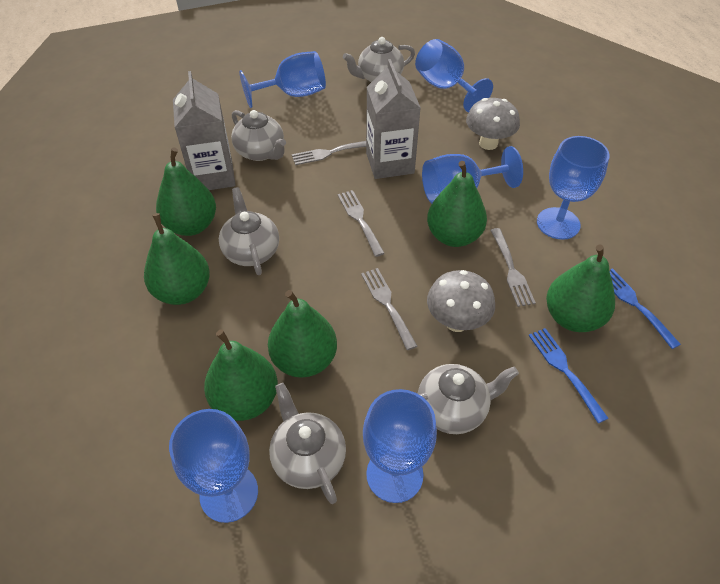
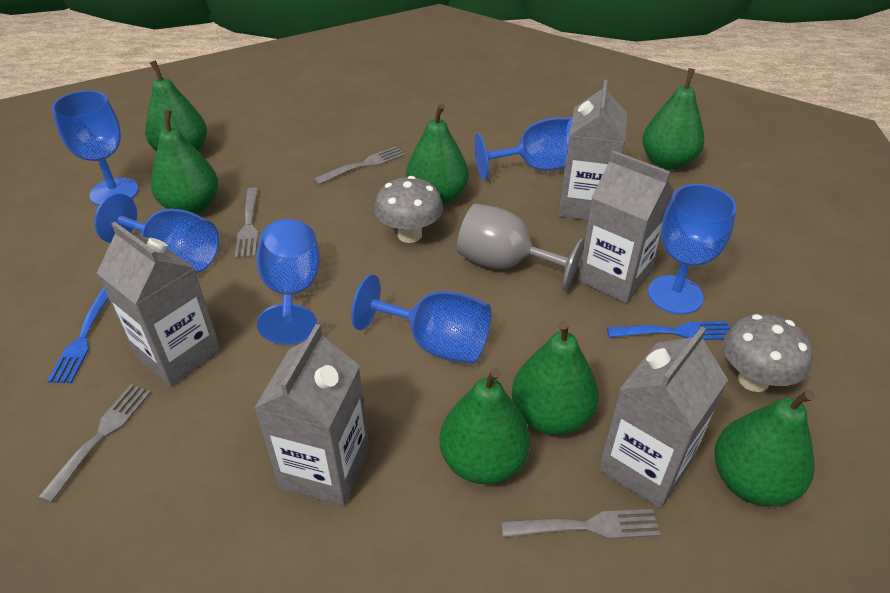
green pear: 6 -> 7
grey carton: 2 -> 5
grey goblet: 0 -> 1
grey teapot: 5 -> 0

